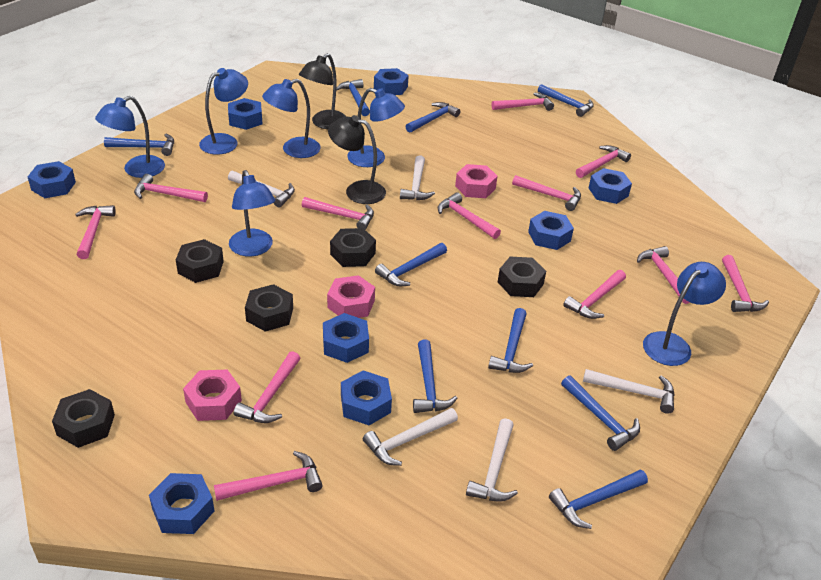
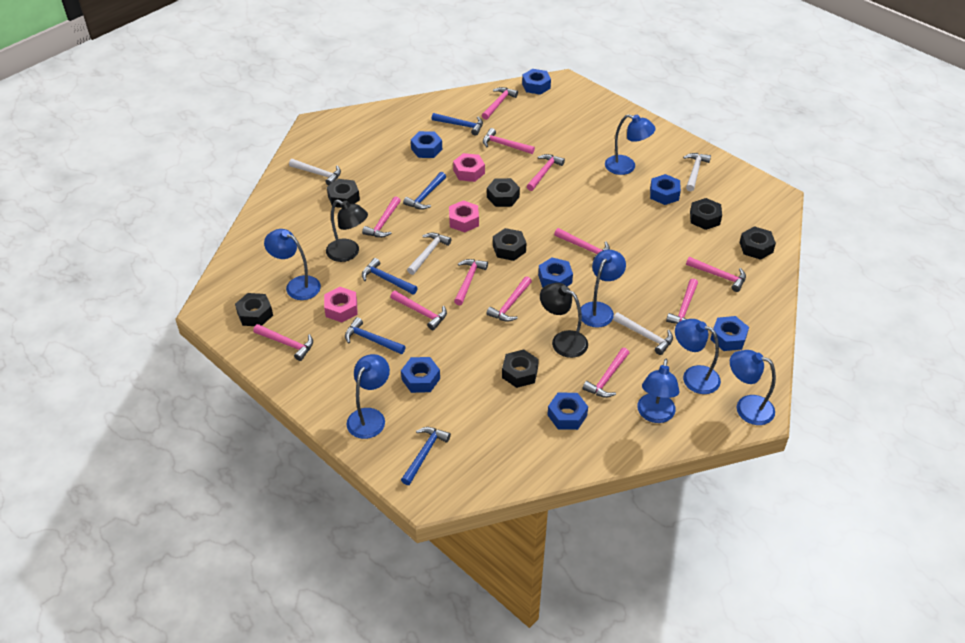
black nut: 5 -> 7
blue hammer: 9 -> 5
blue lamp: 6 -> 7
blue nut: 8 -> 7
white hammer: 5 -> 4

